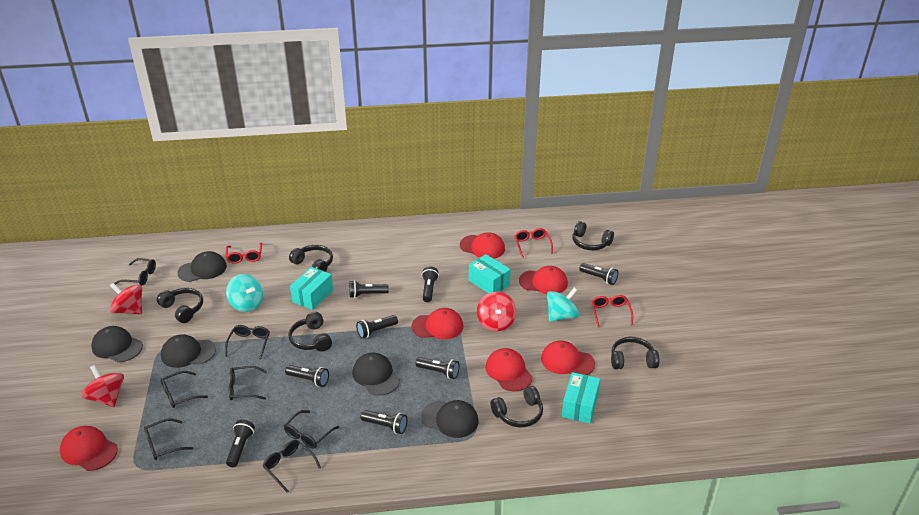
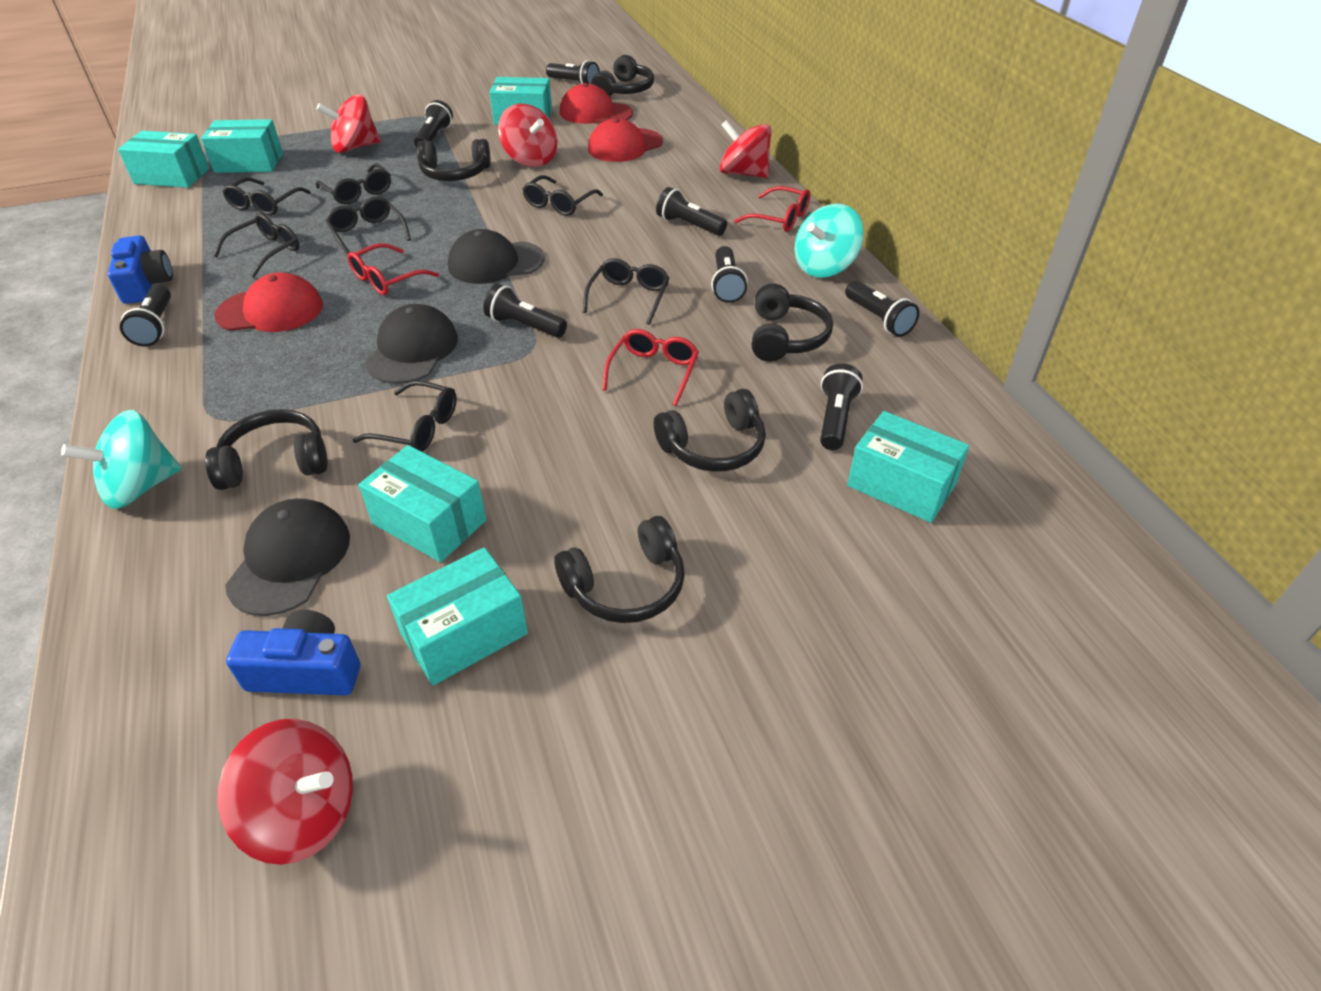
black cap: 5 -> 3
blue camera: 0 -> 2
red cap: 6 -> 3
red spinning top: 3 -> 4
turquoise box: 3 -> 6

